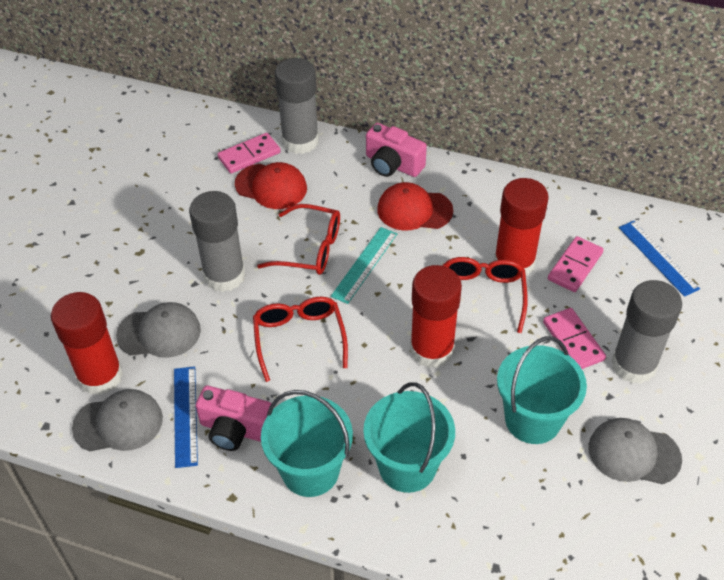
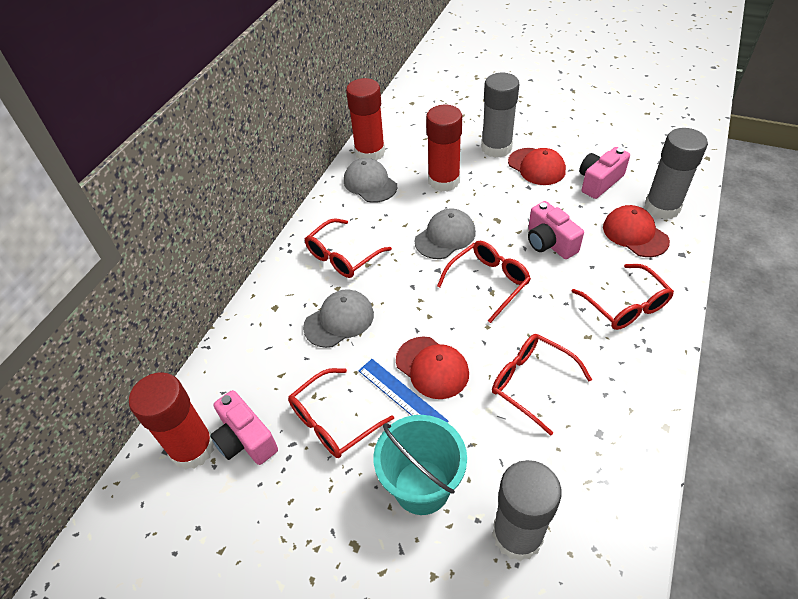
blue ruler: 2 -> 1
pink camera: 2 -> 3
pink domino: 3 -> 0
red cap: 2 -> 3
red glasses: 3 -> 5
turquoise bucket: 3 -> 1
turquoise ruler: 1 -> 0

